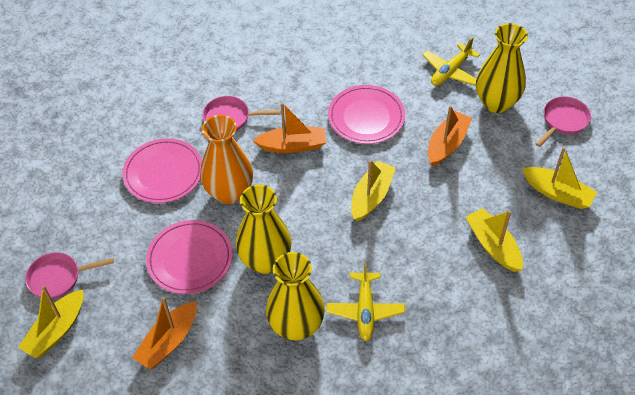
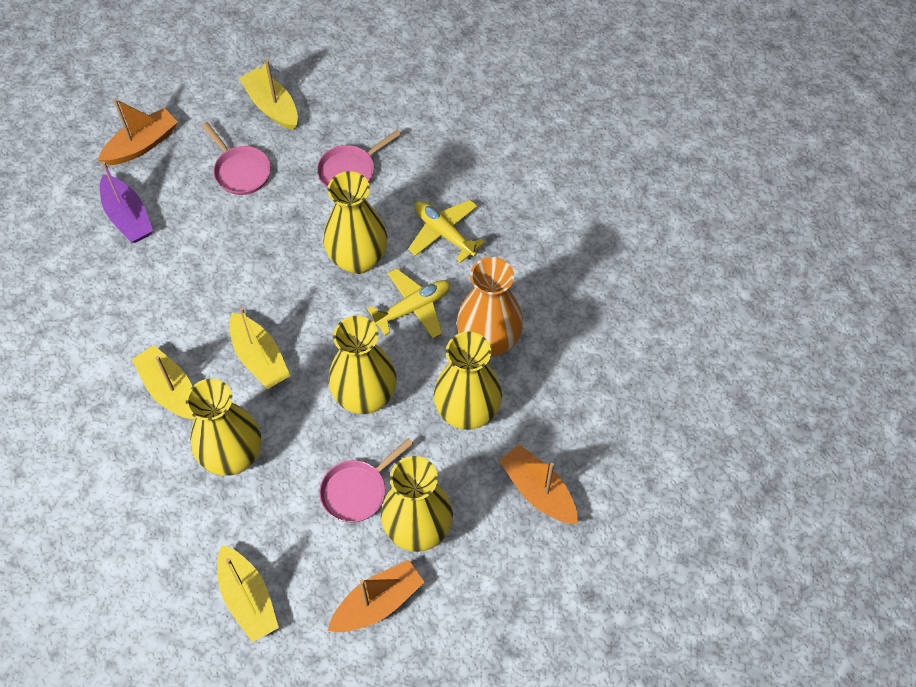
pink plate: 3 -> 0
purple boat: 0 -> 1
yellow vase: 3 -> 5

